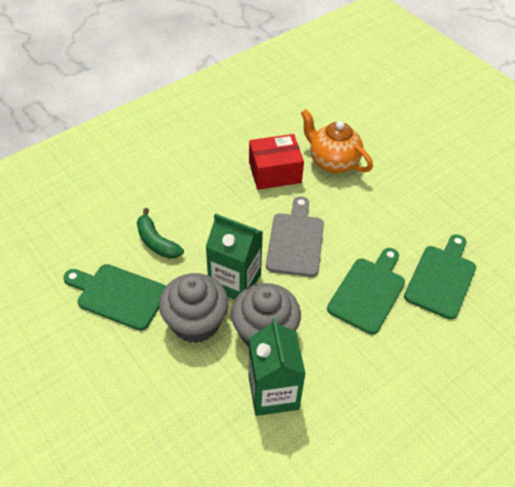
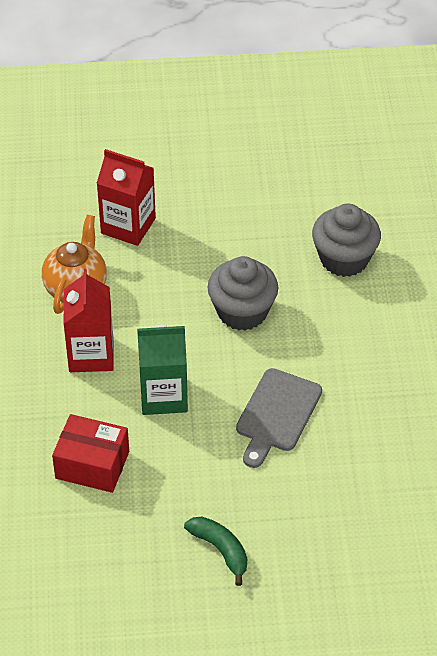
green carton: 2 -> 1
green cutting board: 3 -> 0
red carton: 0 -> 2

